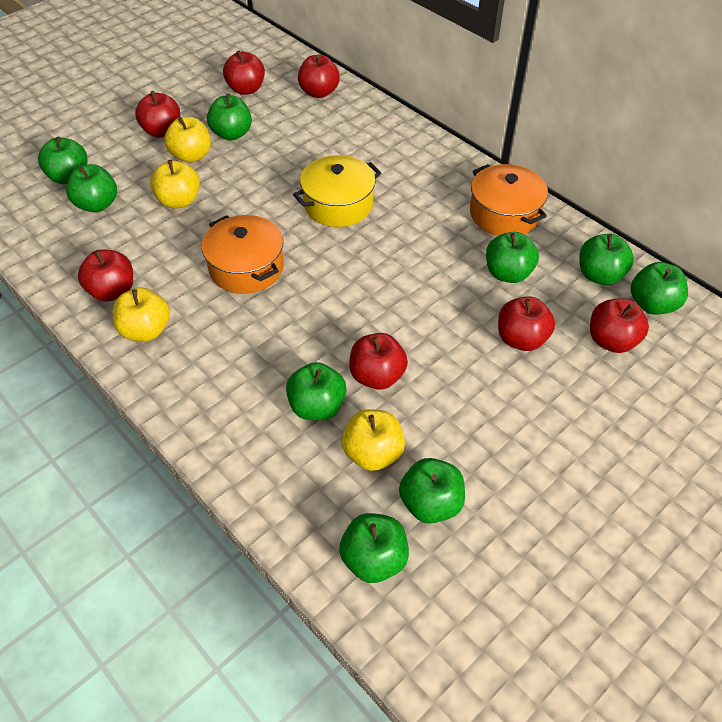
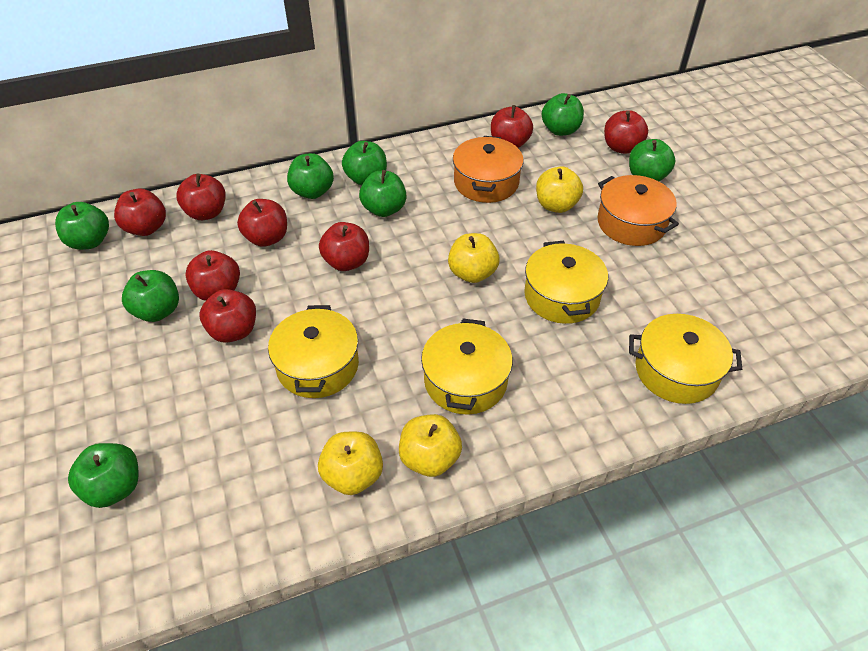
green apple: 9 -> 8
red apple: 7 -> 8
yellow pot: 1 -> 4

